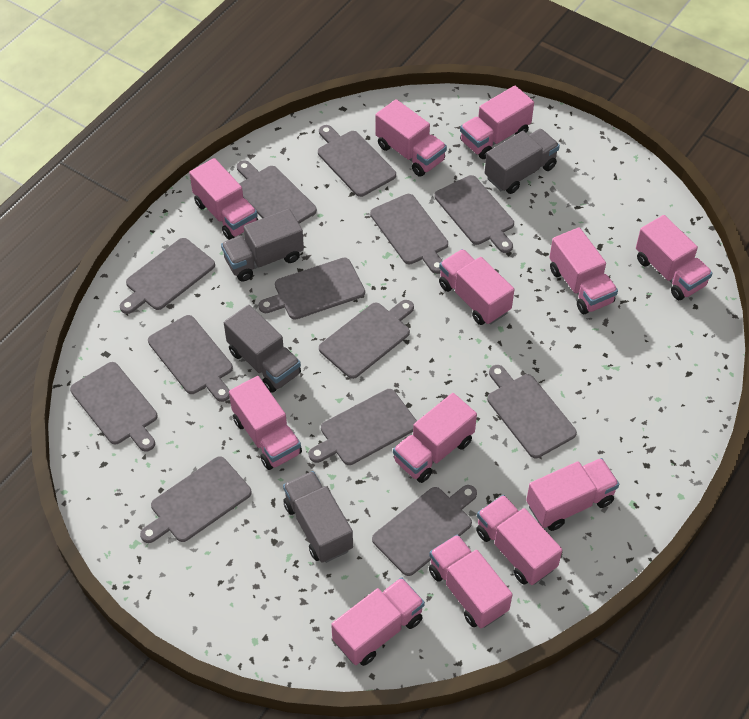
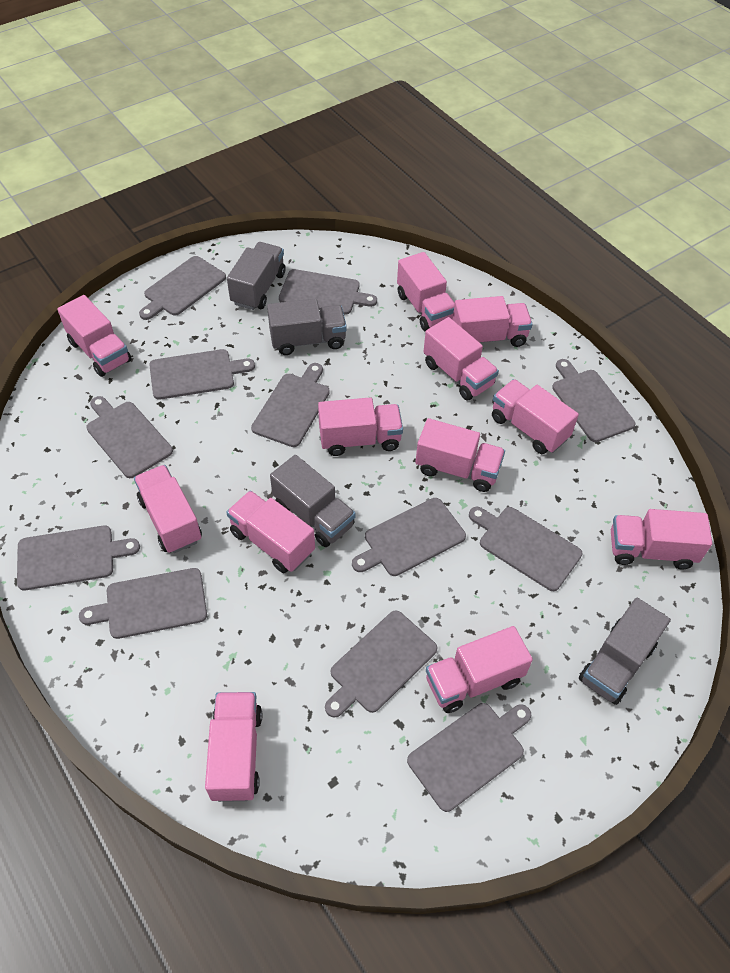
grey cutting board: 13 -> 12

